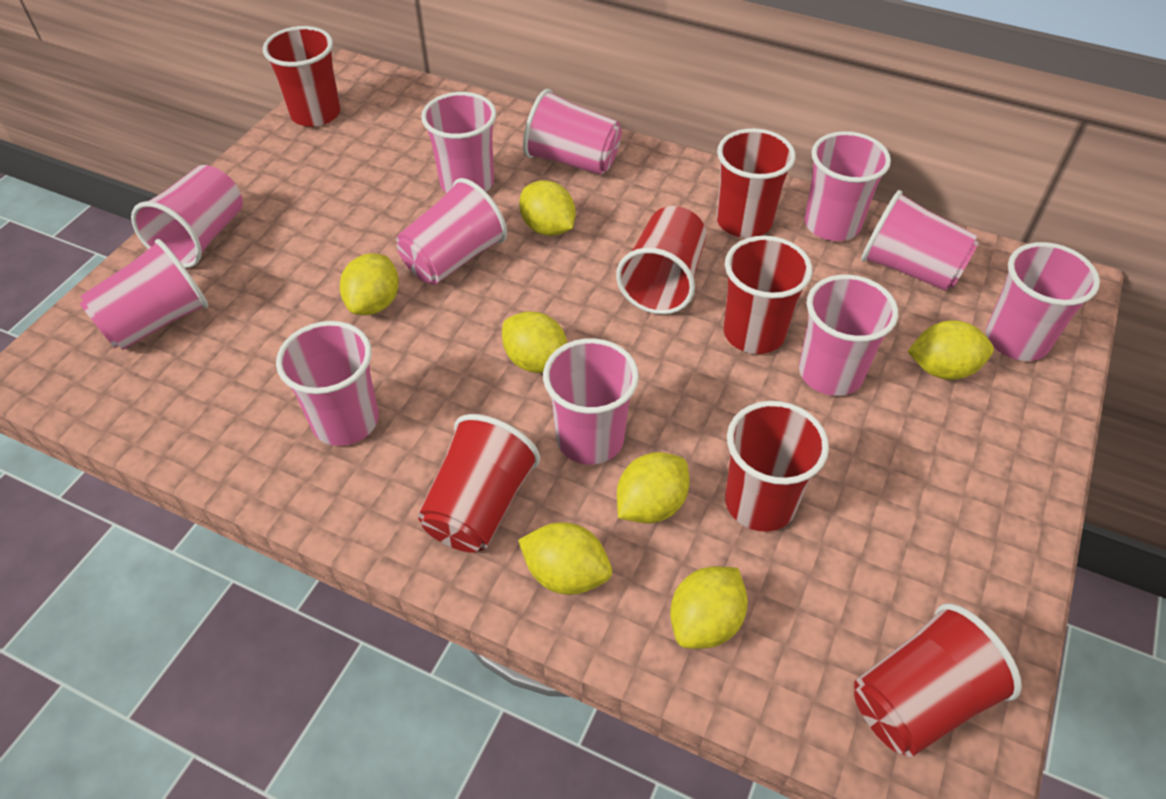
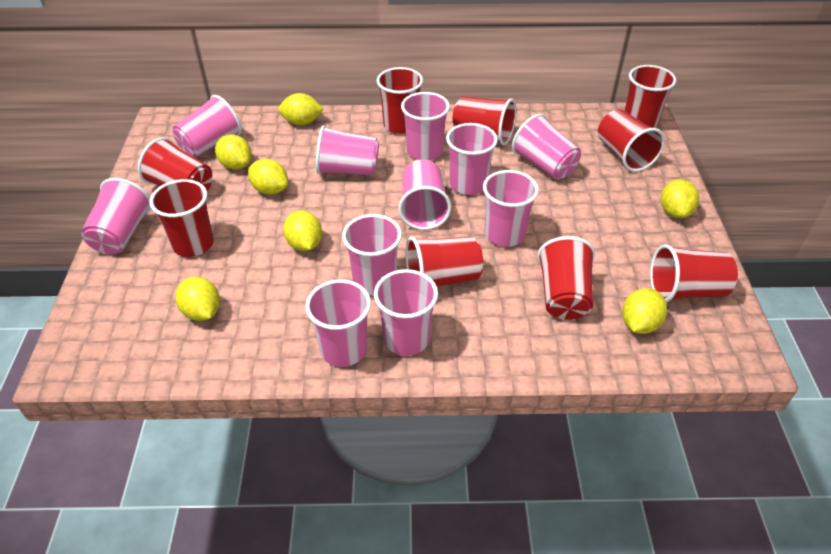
red cup: 7 -> 9

